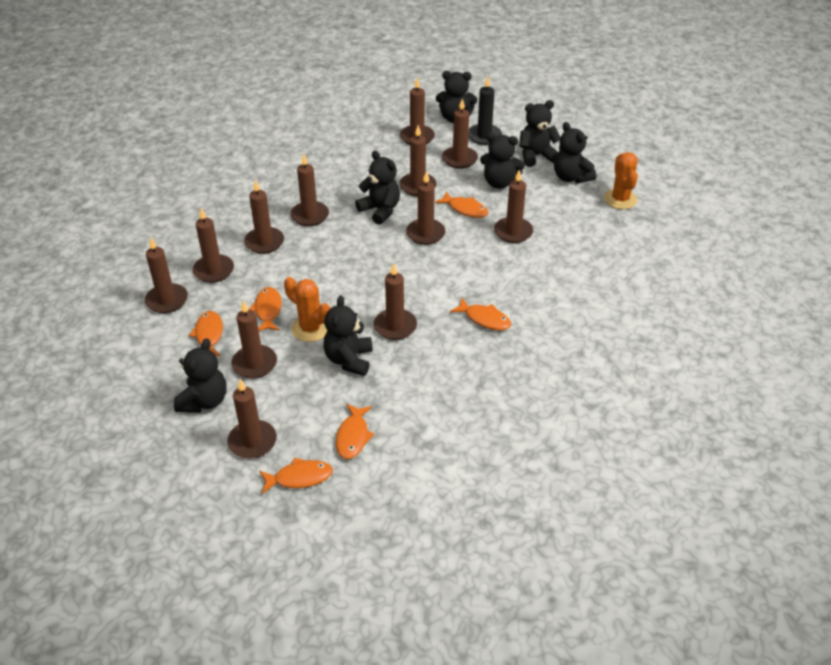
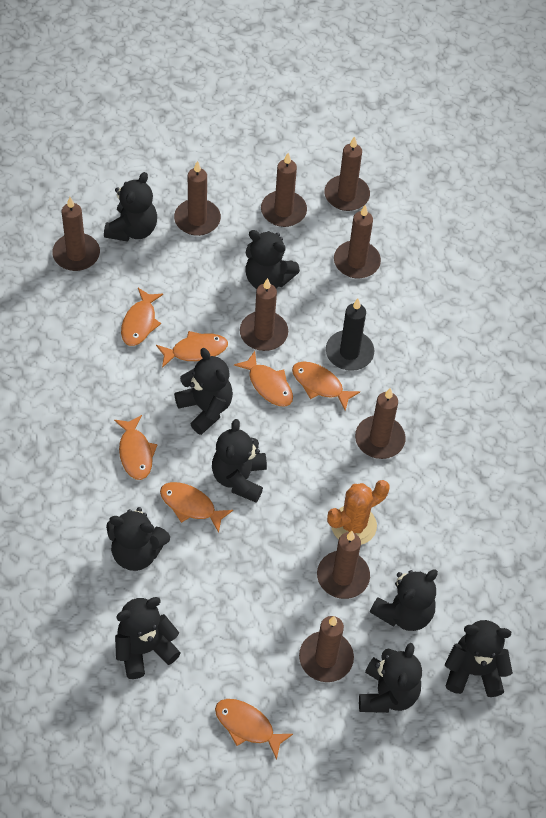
black teddy bear: 7 -> 9
brown candle: 12 -> 9
orange cactus: 2 -> 1
orange fish: 6 -> 7

